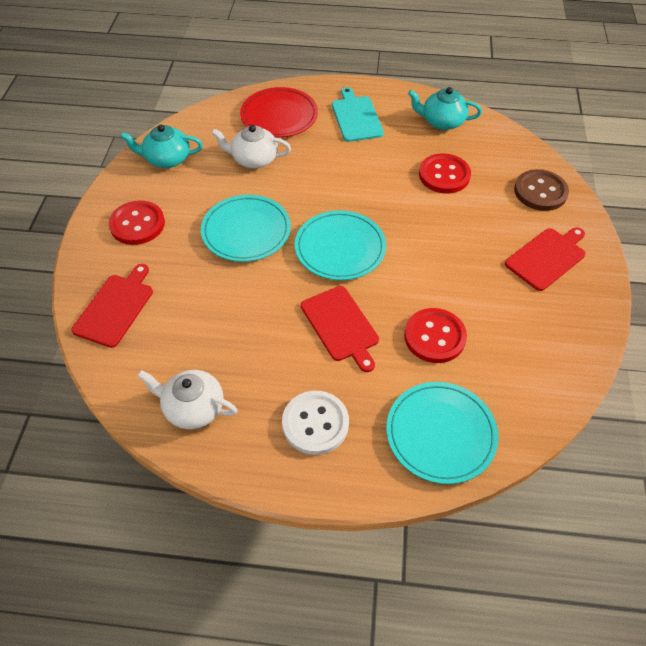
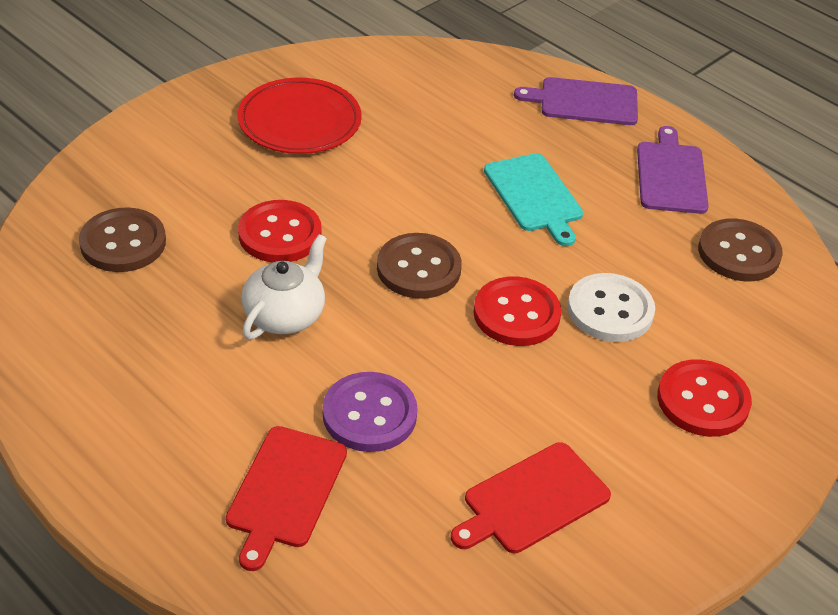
brown button: 1 -> 3
purple button: 0 -> 1
purple cutting board: 0 -> 2
red cutting board: 3 -> 2
turquoise plate: 3 -> 0
turquoise teapot: 2 -> 0
white teapot: 2 -> 1

